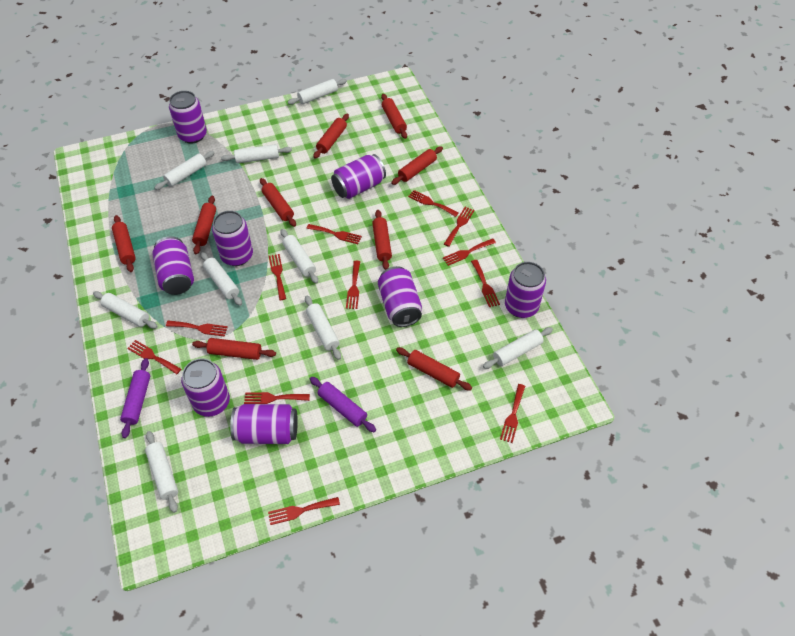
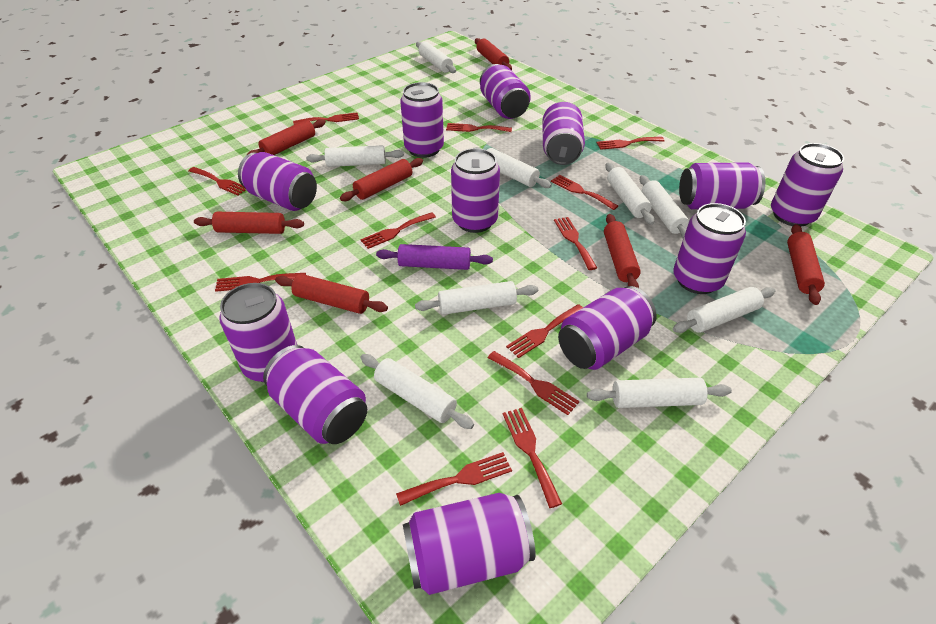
purple can: 8 -> 12
purple rolling pin: 2 -> 1
red rolling pin: 9 -> 7

